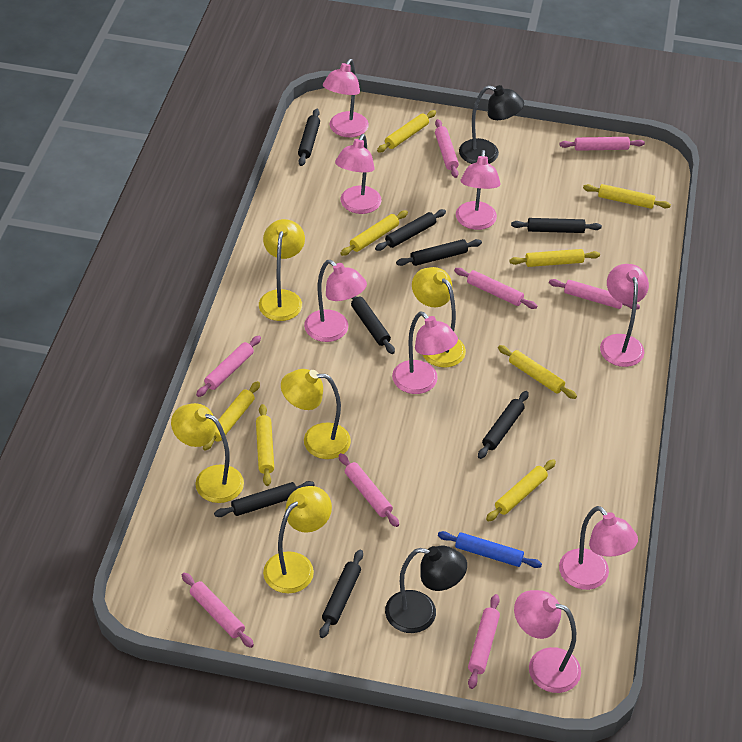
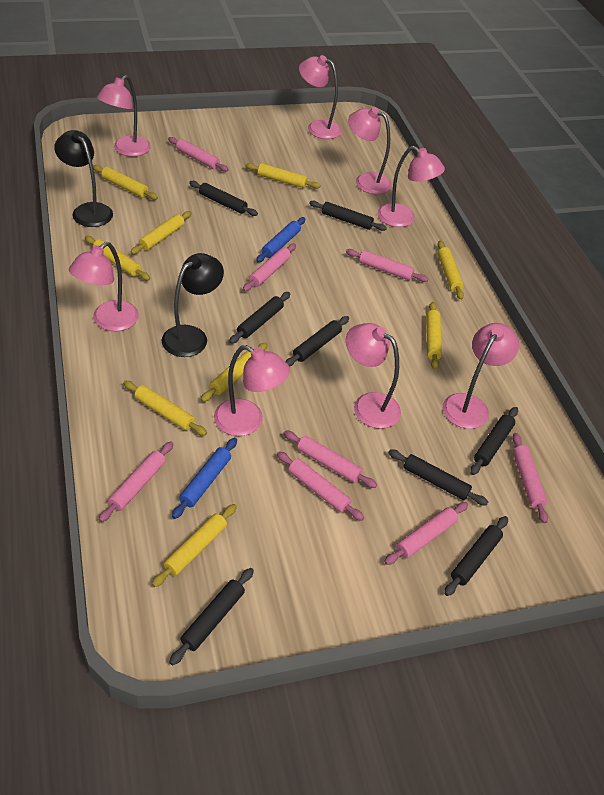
blue rolling pin: 1 -> 2
yellow lamp: 5 -> 0
yellow rolling pin: 8 -> 9

